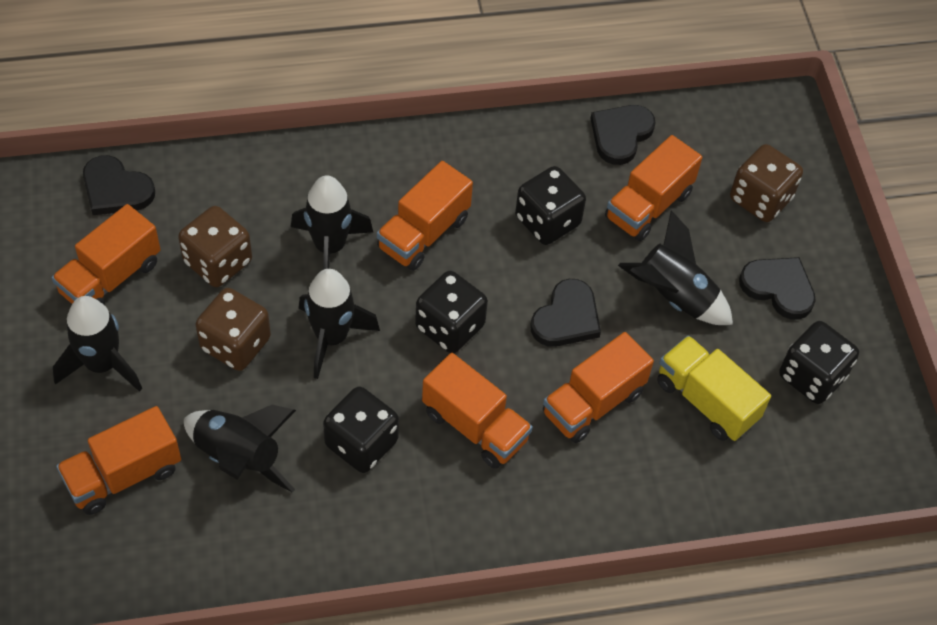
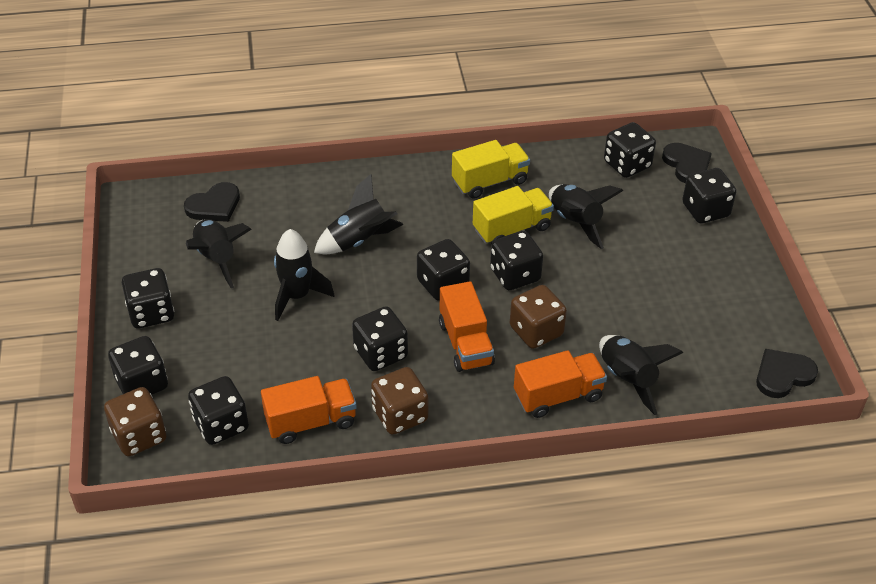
black dice: 4 -> 8
black heart: 4 -> 3
orange truck: 6 -> 3
yellow truck: 1 -> 2

